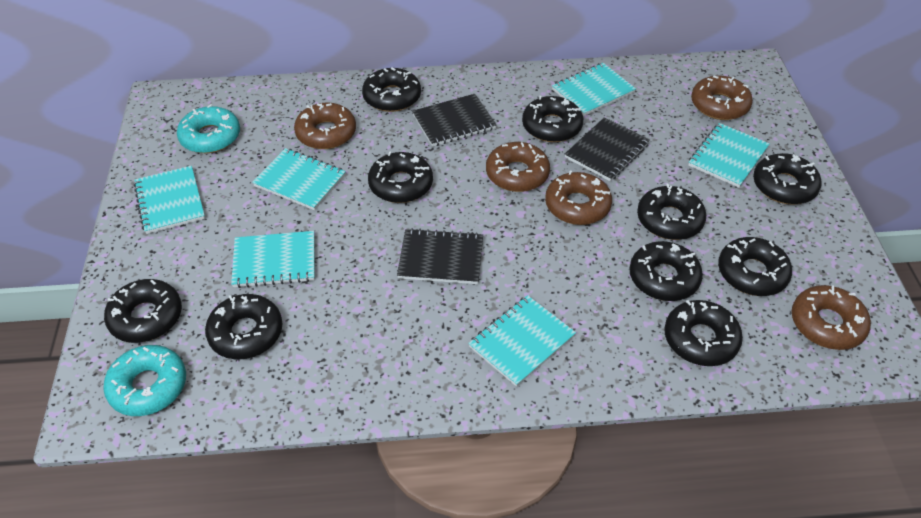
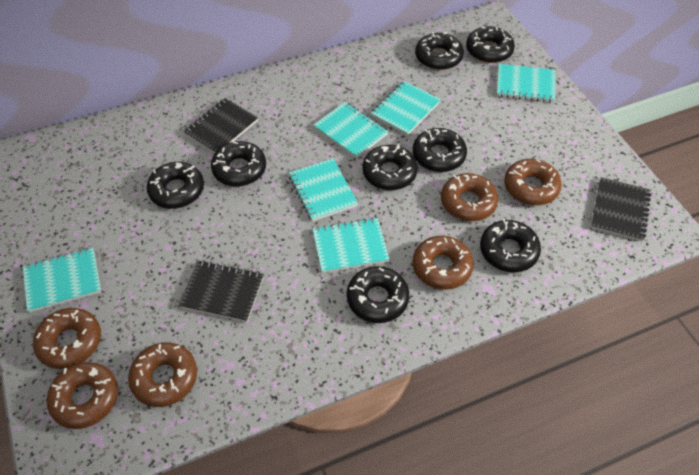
black donut: 10 -> 8
brown donut: 5 -> 6
turquoise donut: 2 -> 0

